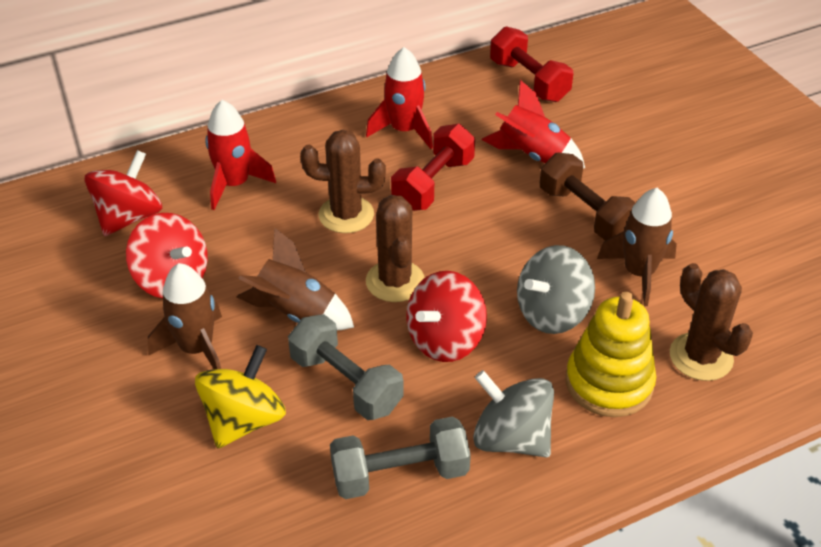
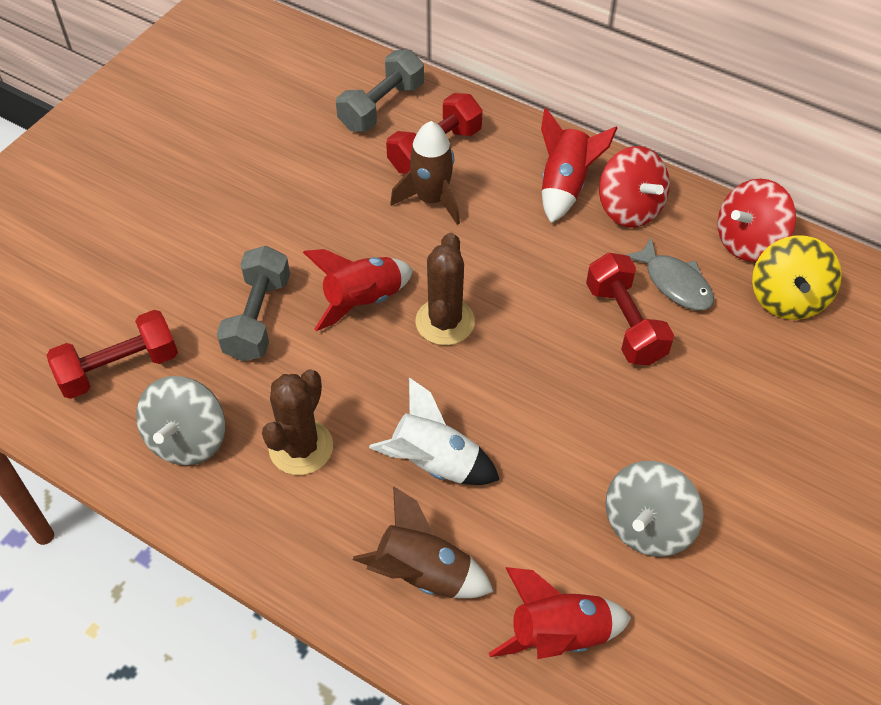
brown cactus: 3 -> 2
brown dumbbell: 1 -> 0
brown rocket: 3 -> 2
grey fish: 0 -> 1
red dumbbell: 2 -> 3
red spinning top: 3 -> 2
white rocket: 0 -> 1
yellow stacking toy: 1 -> 0

